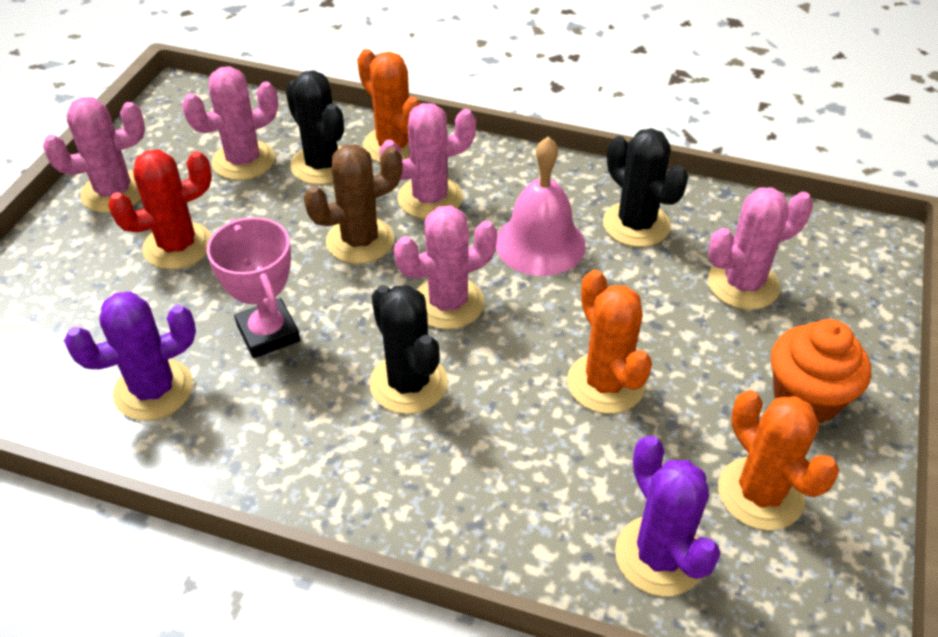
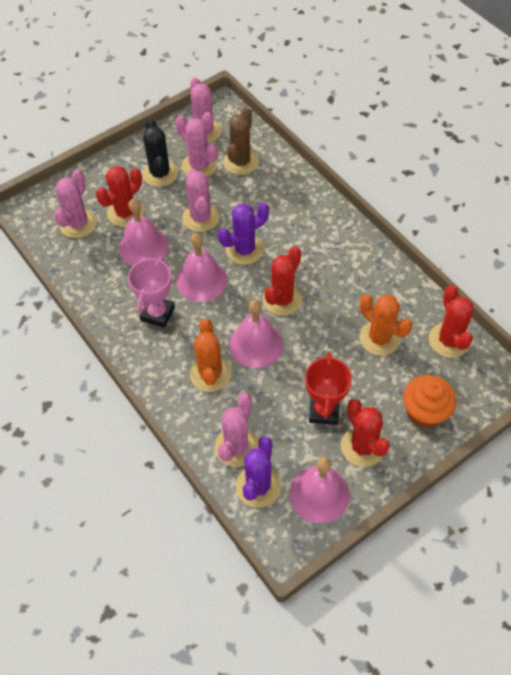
black cactus: 3 -> 1
orange cactus: 3 -> 2
pink bell: 1 -> 4
red cactus: 1 -> 4
red trophy: 0 -> 1

